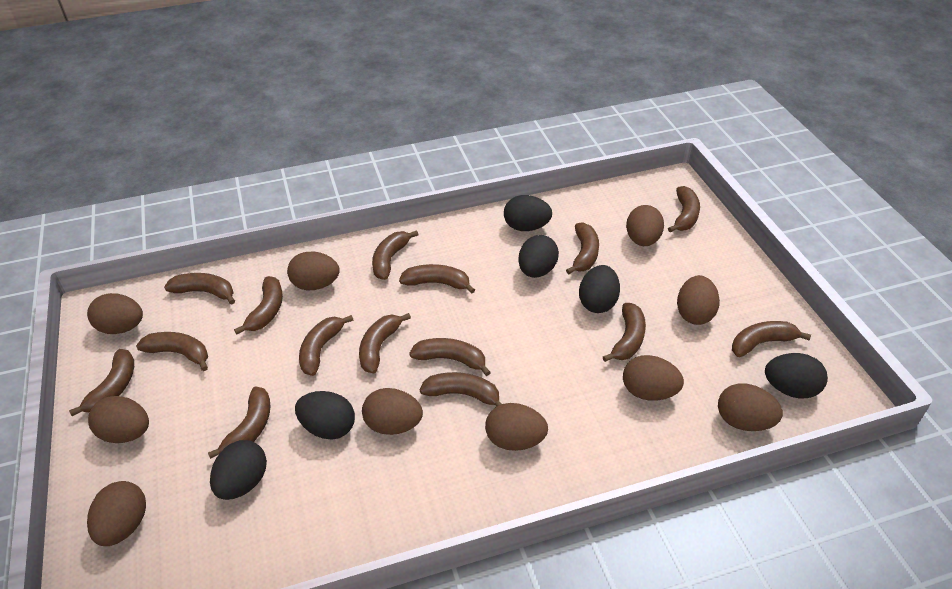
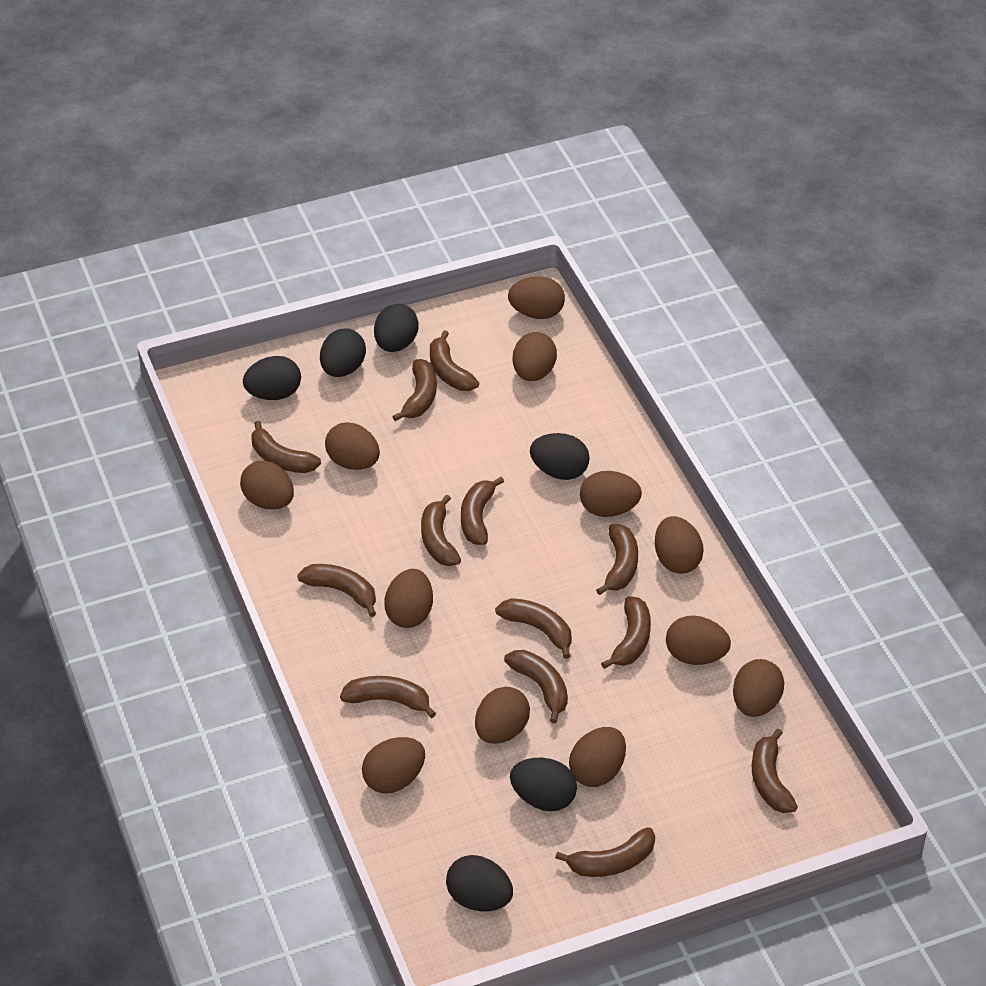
brown banana: 15 -> 13
brown egg: 10 -> 12

